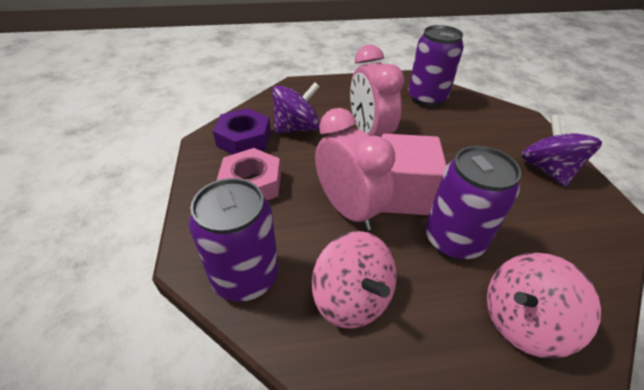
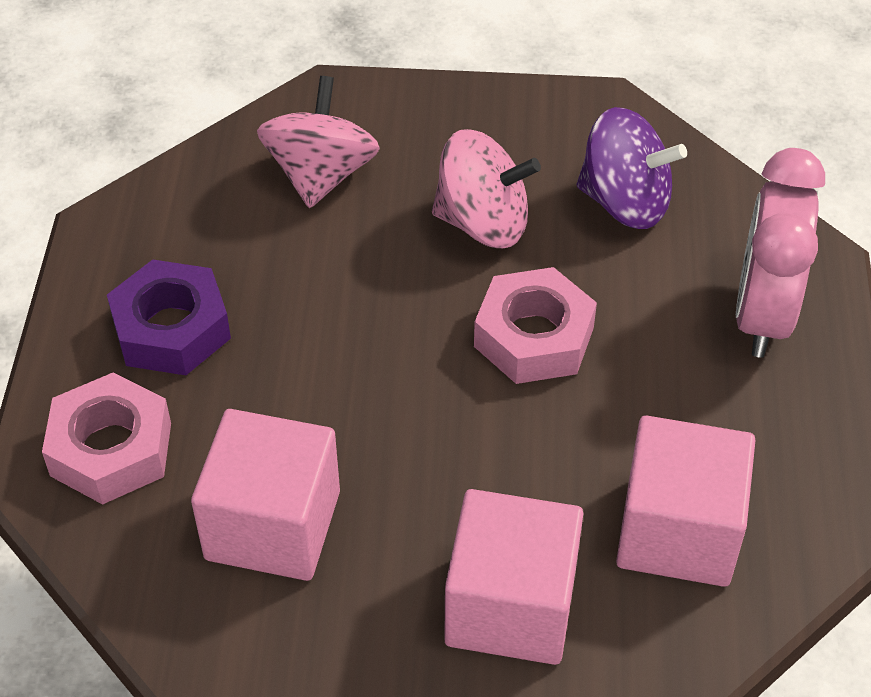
pink clock: 2 -> 1
pink cube: 1 -> 3
pink nut: 1 -> 2
purple can: 3 -> 0
purple spinning top: 2 -> 1

